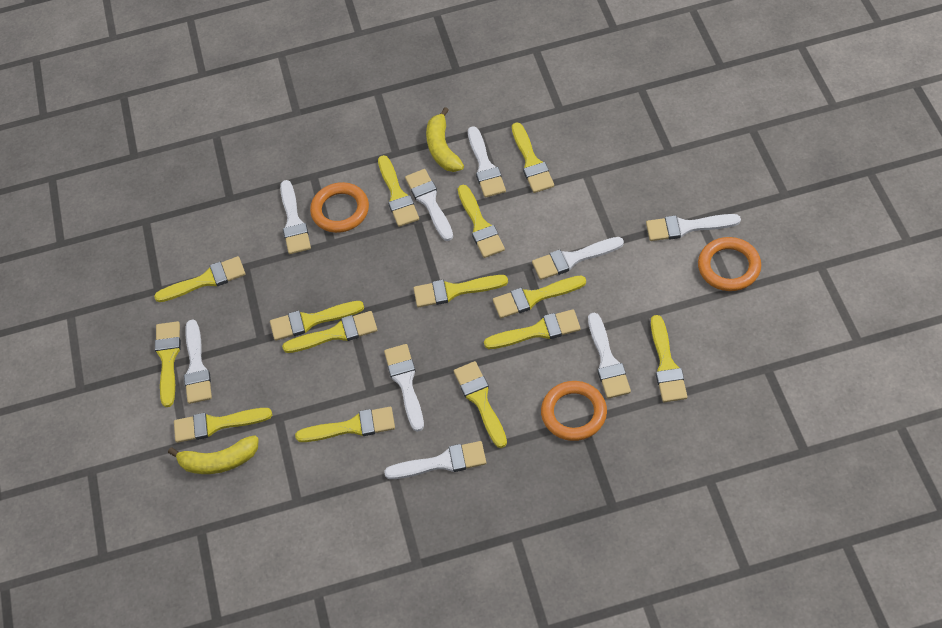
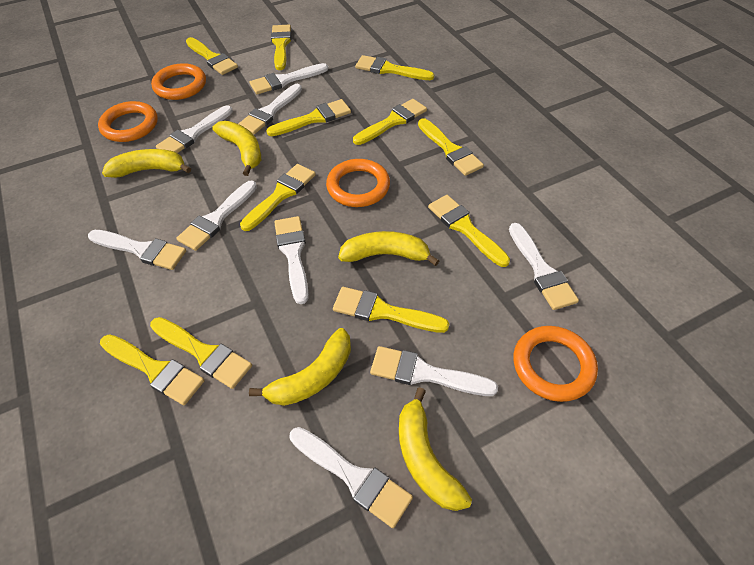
orange ring: 3 -> 4
yellow banana: 2 -> 5
yellow brush: 14 -> 11

